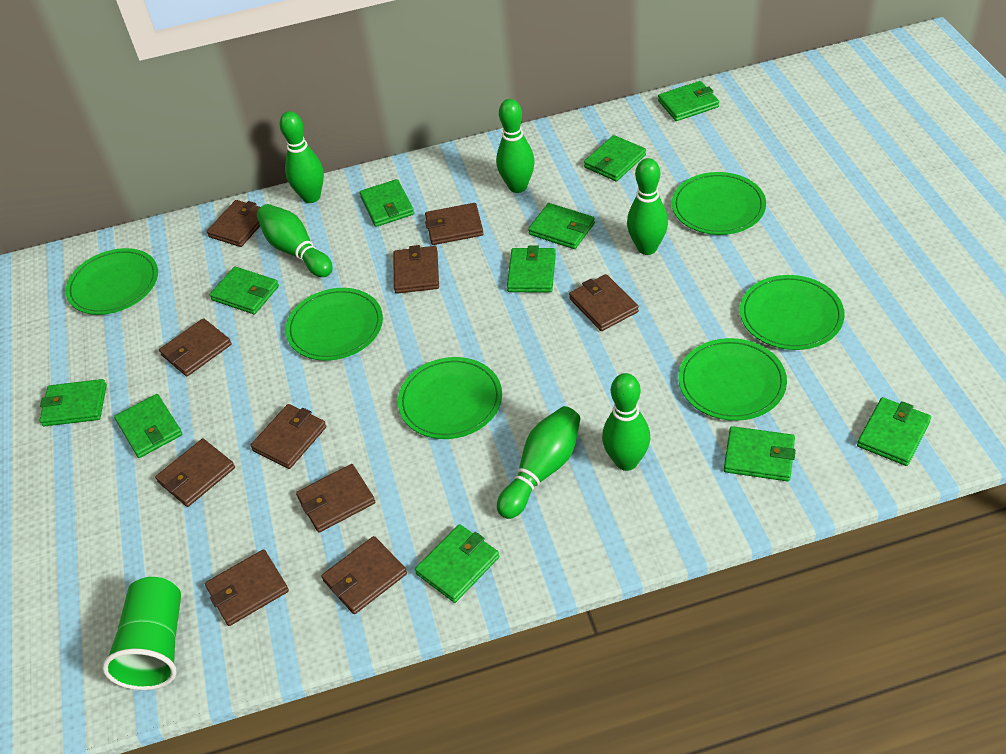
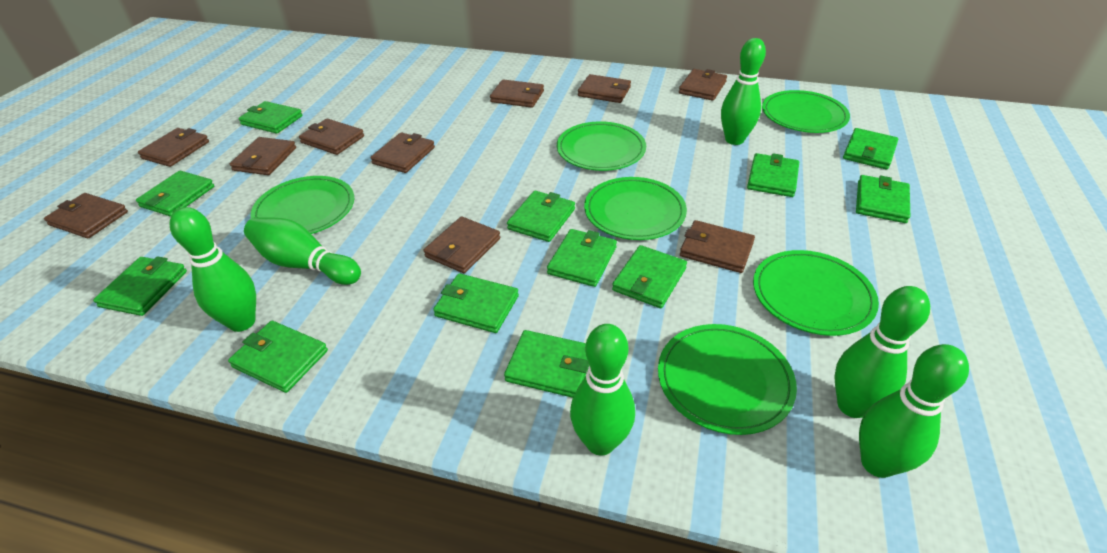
green cup: 1 -> 0
green wallet: 11 -> 12

